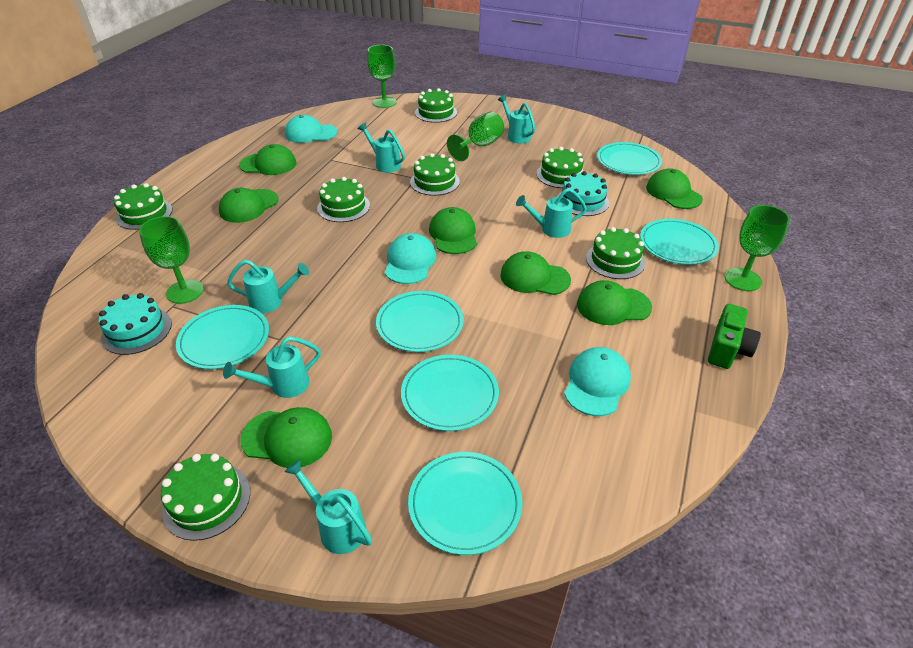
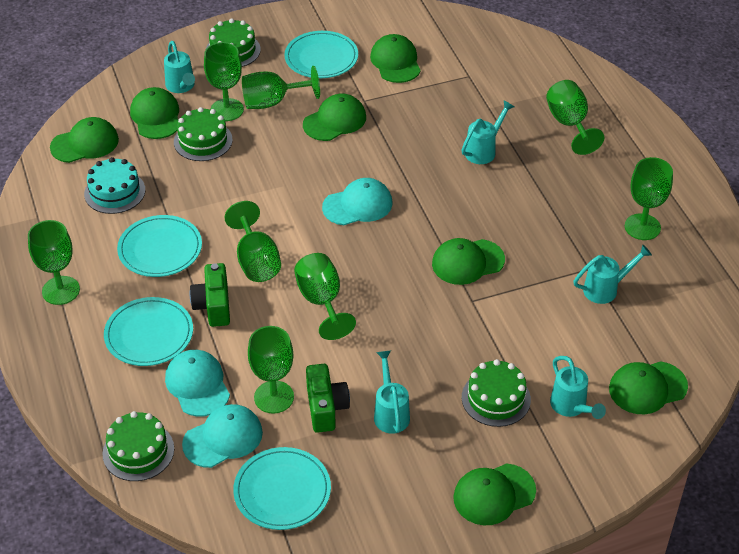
green cake: 7 -> 4
green camera: 1 -> 2
green goblet: 4 -> 8
turquoise cake: 2 -> 1
turquoise plate: 6 -> 4
turquoise watering can: 6 -> 5

